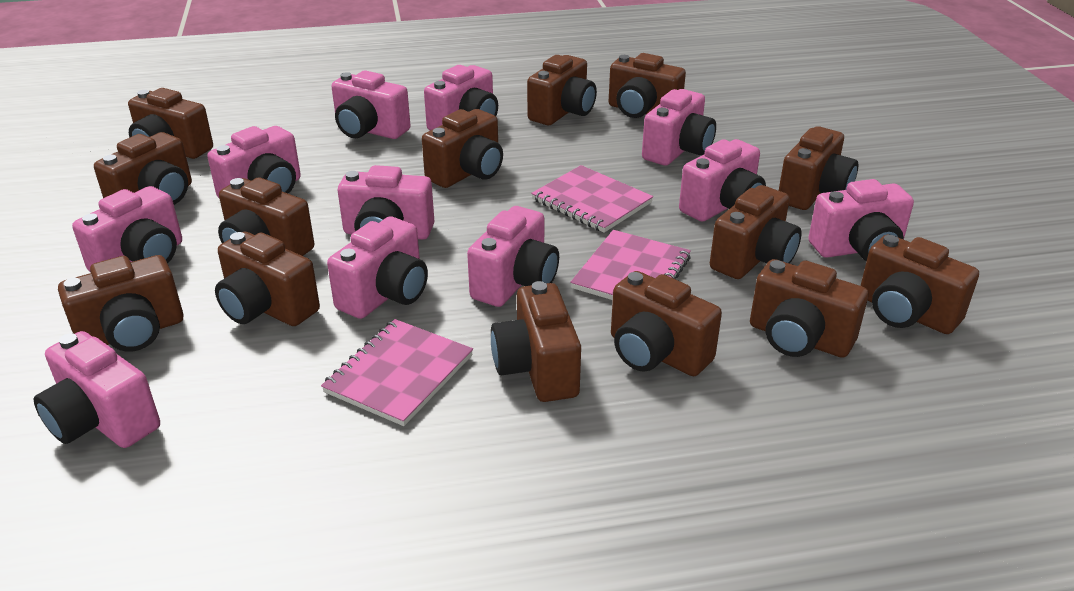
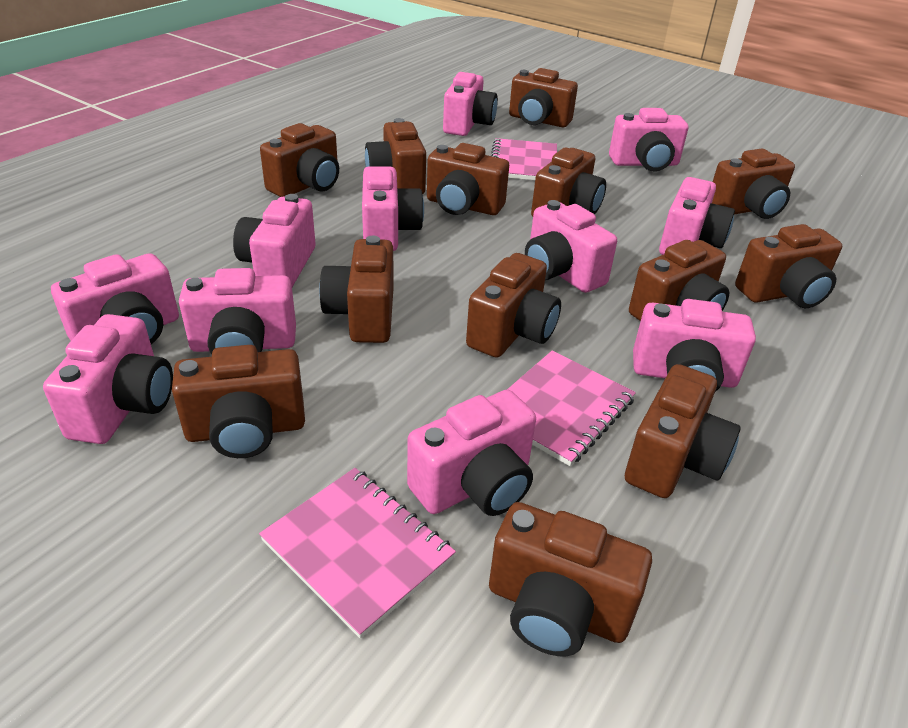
brown camera: 14 -> 13

